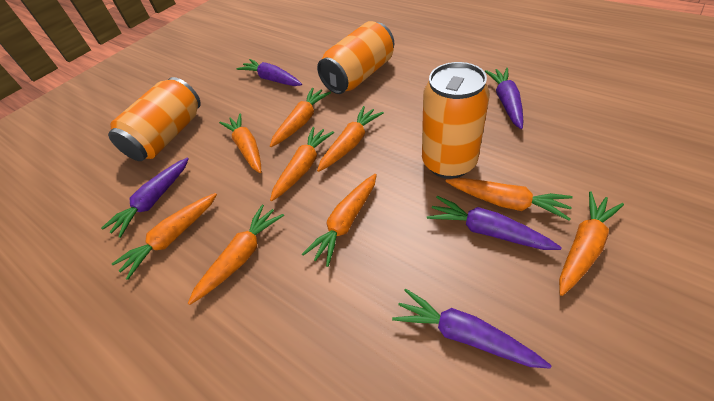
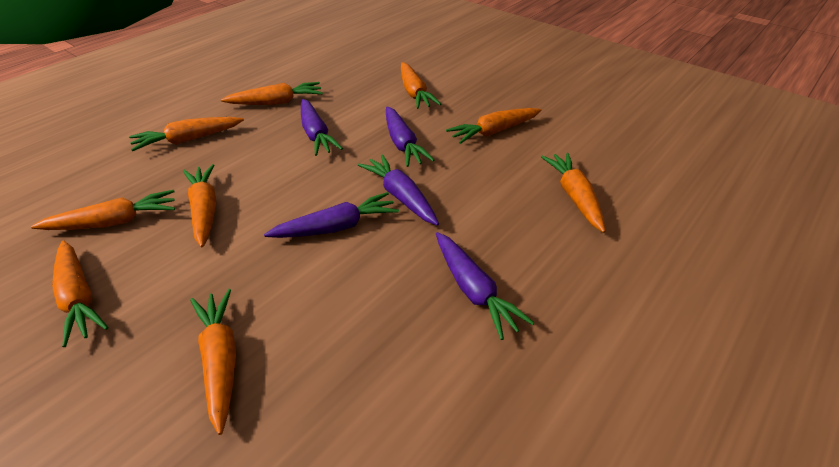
orange can: 3 -> 0

